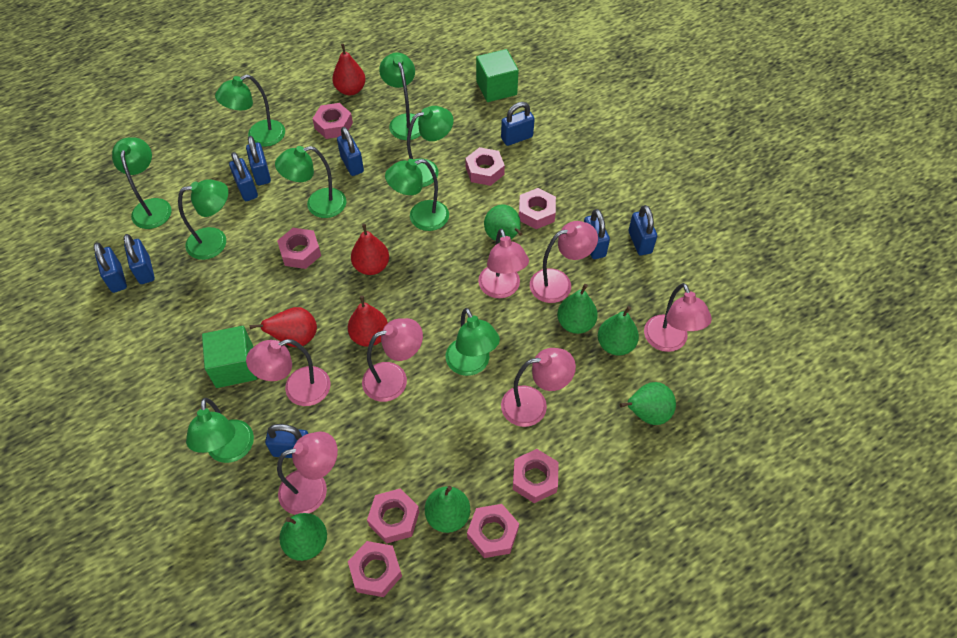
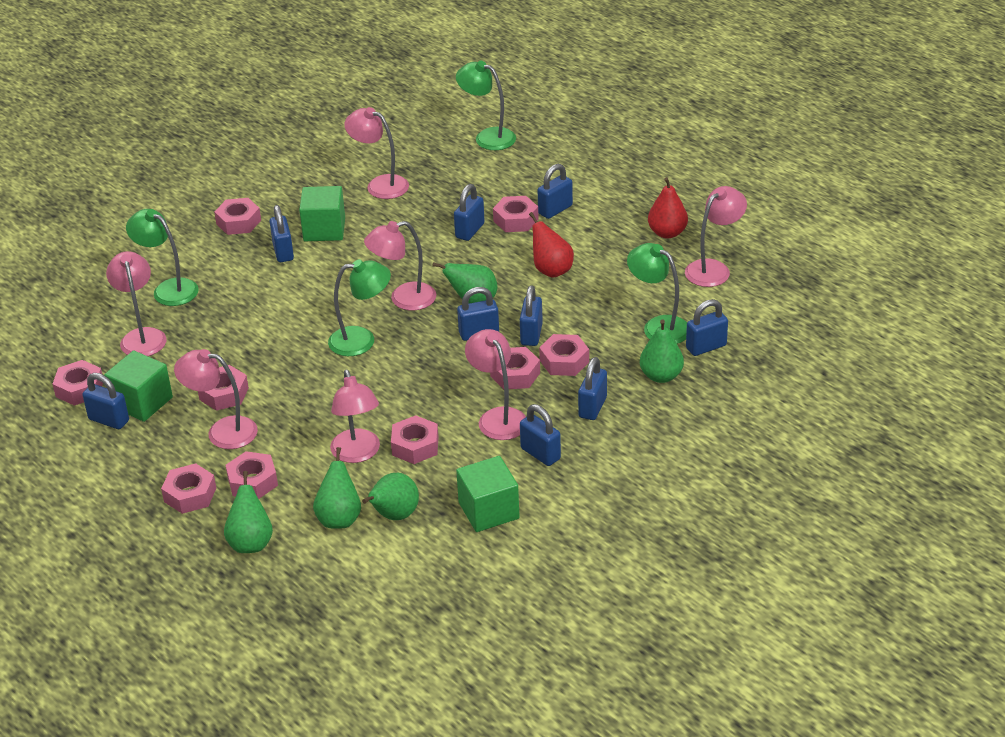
green cube: 2 -> 3
green lamp: 9 -> 4
green pear: 6 -> 5
pink nut: 8 -> 9
red pear: 4 -> 2

